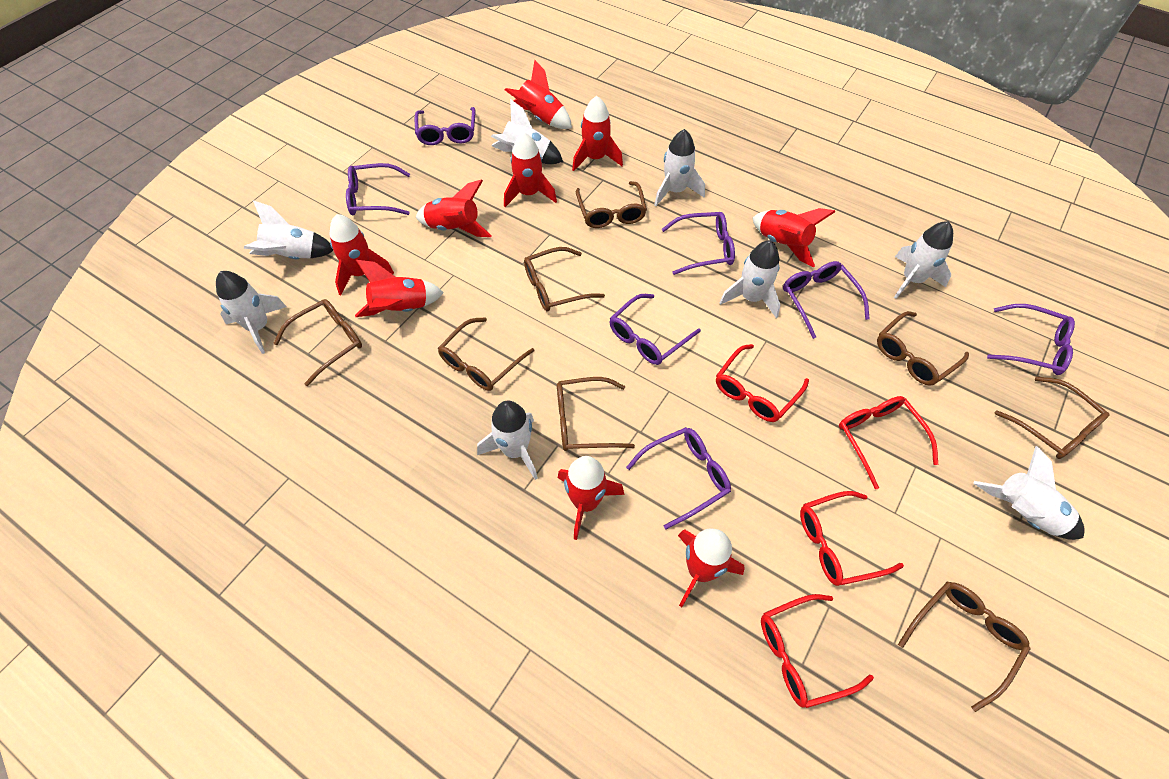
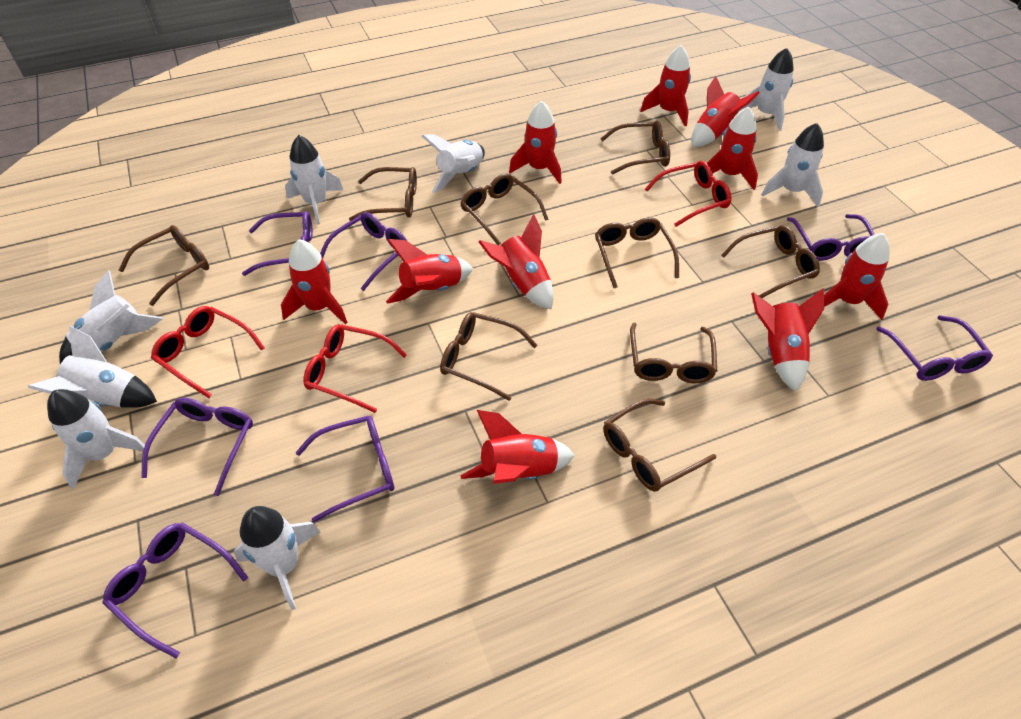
brown glasses: 8 -> 9
red glasses: 4 -> 3
red rocket: 9 -> 10

